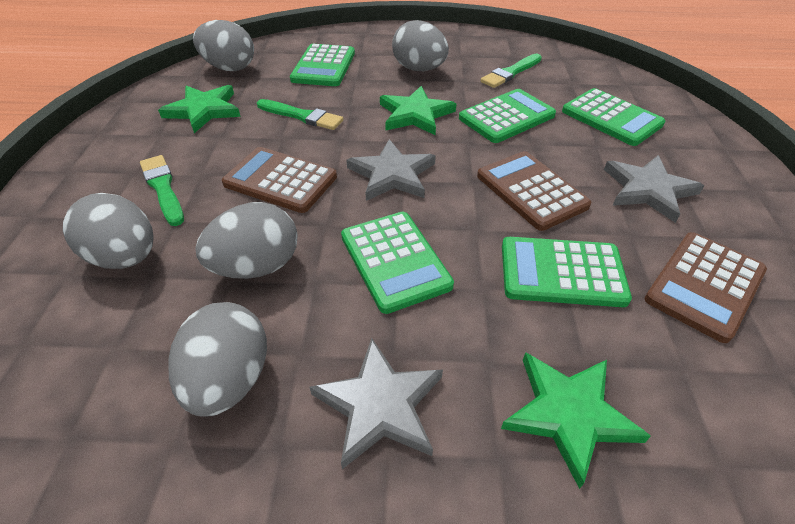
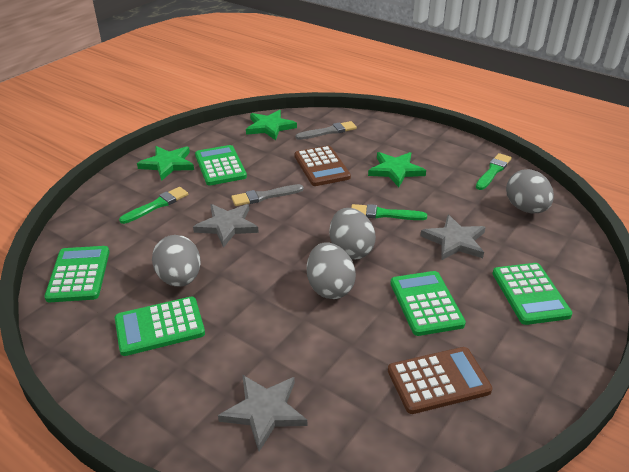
brown calculator: 3 -> 2
grey brush: 0 -> 2
grey egg: 5 -> 4

